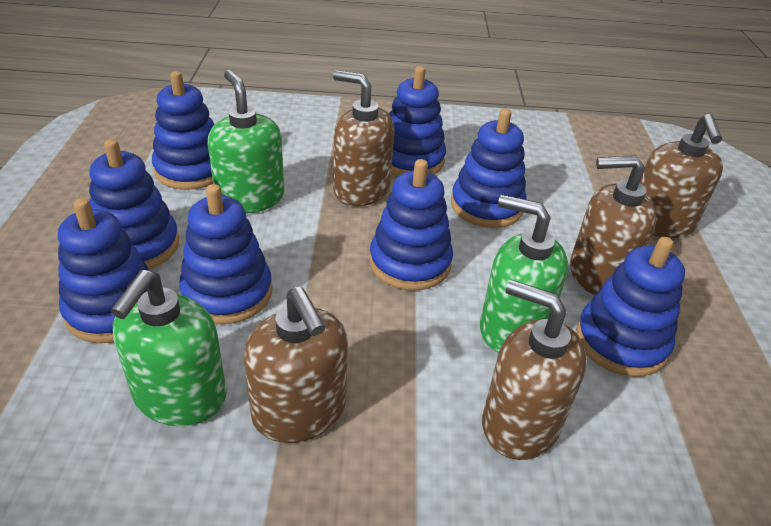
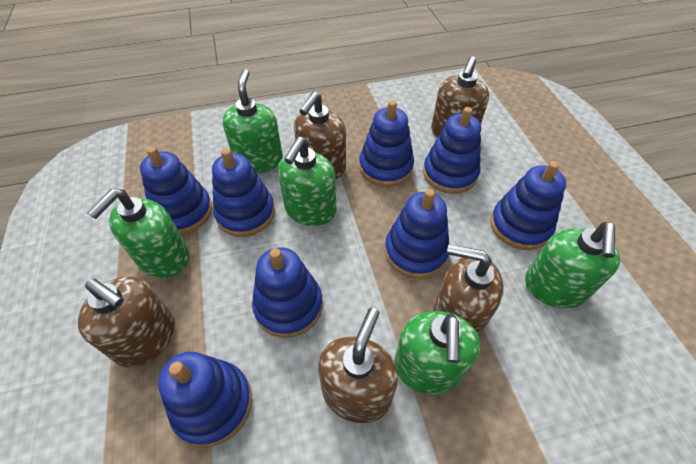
green soap dispenser: 3 -> 5

